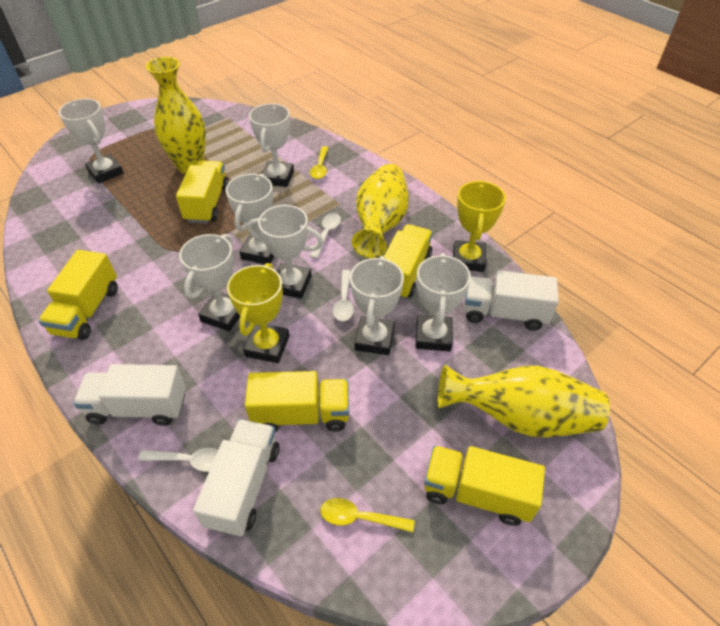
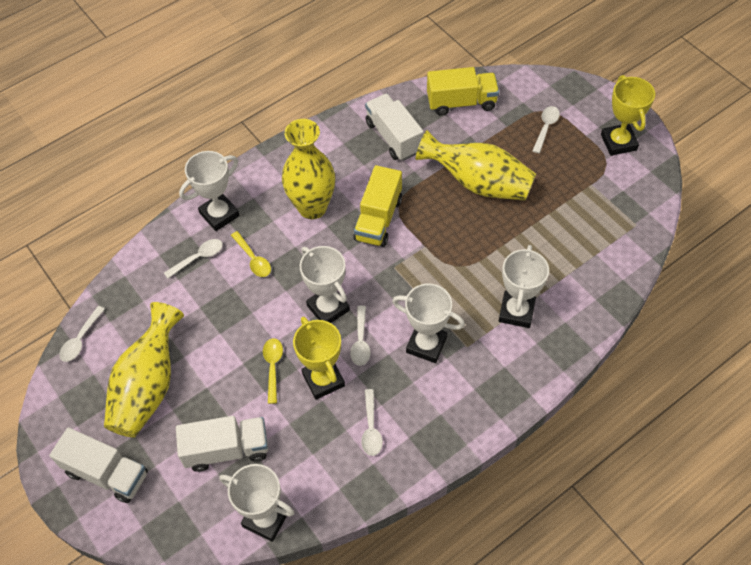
white spoon: 3 -> 5
white trophy: 7 -> 5
yellow truck: 5 -> 2

